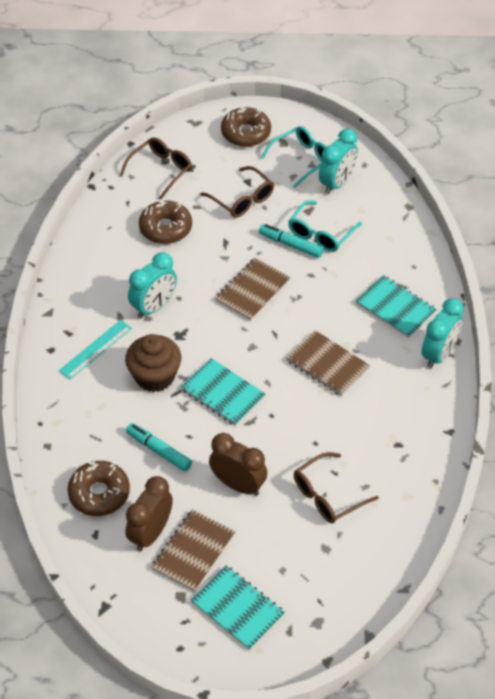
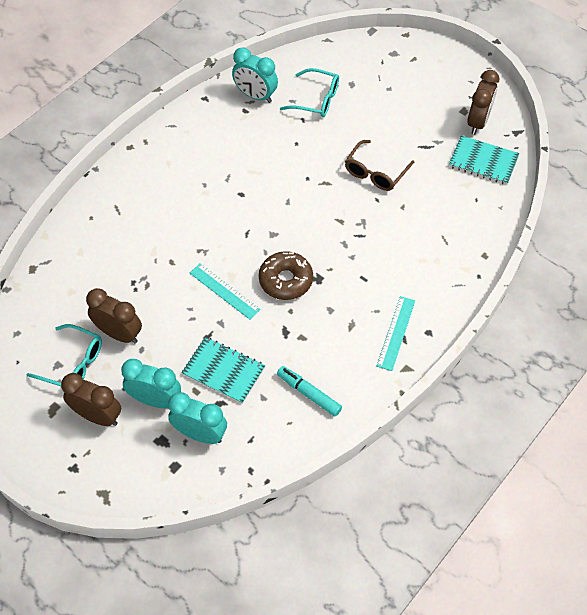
brown clock: 2 -> 3
brown cupcake: 1 -> 0
brown donut: 3 -> 1
brown glasses: 3 -> 1
brown notebook: 3 -> 0
turquoise marker: 2 -> 1
turquoise notebook: 3 -> 2
turquoise ruler: 1 -> 2

